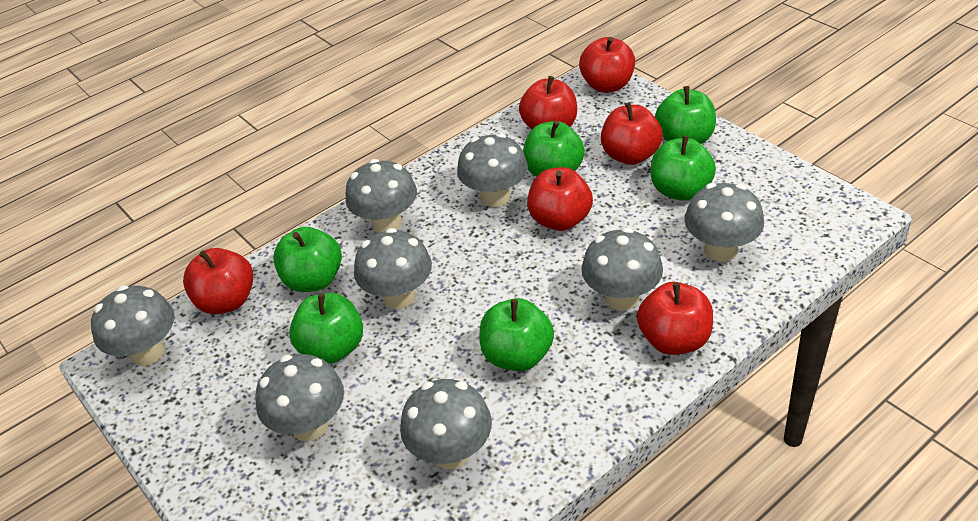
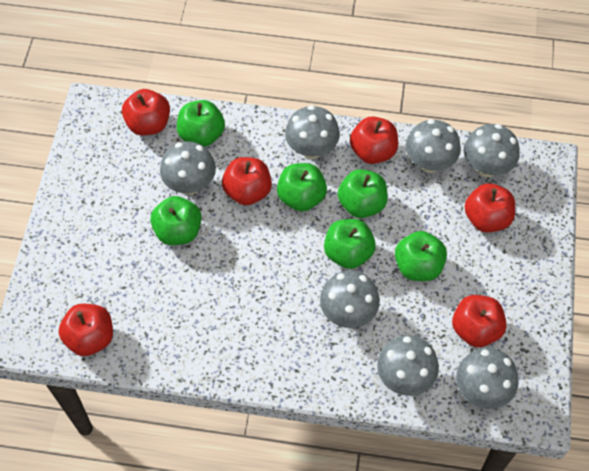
grey mushroom: 8 -> 7

